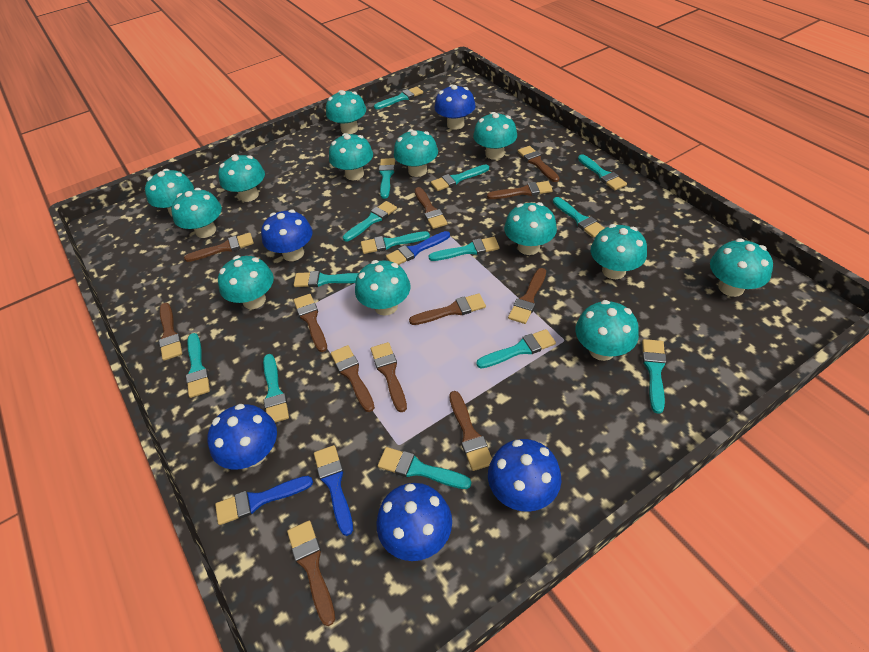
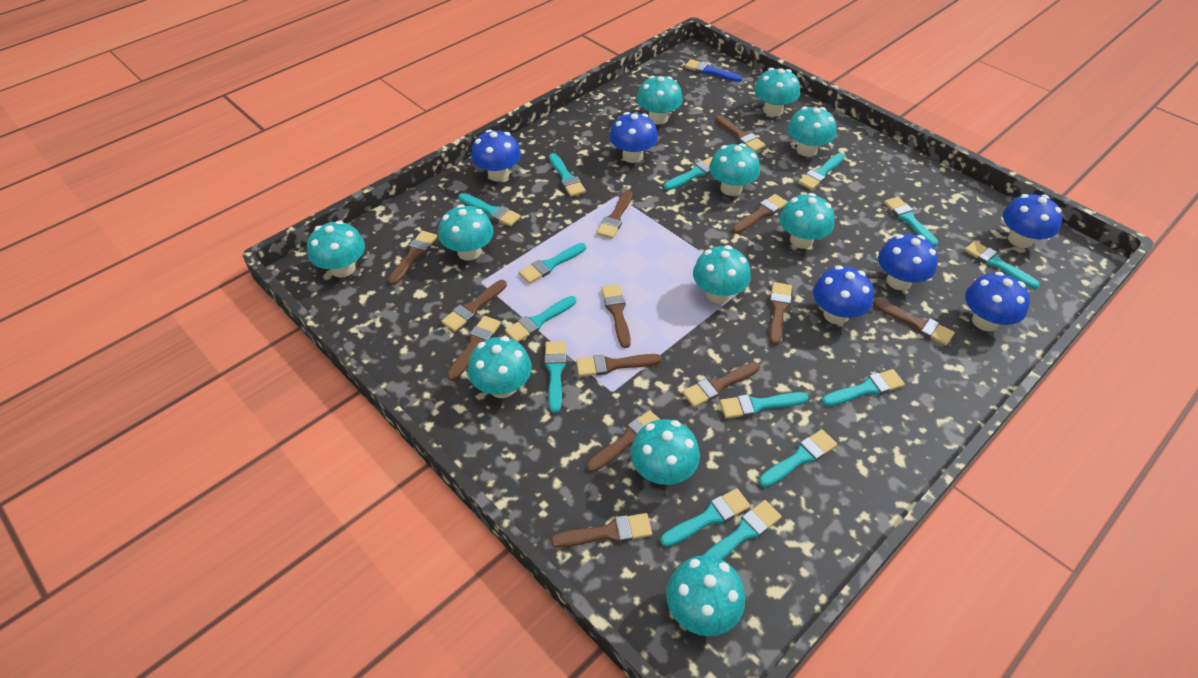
blue brush: 3 -> 1
blue mushroom: 5 -> 6
brown brush: 12 -> 13
turquoise mushroom: 13 -> 11

